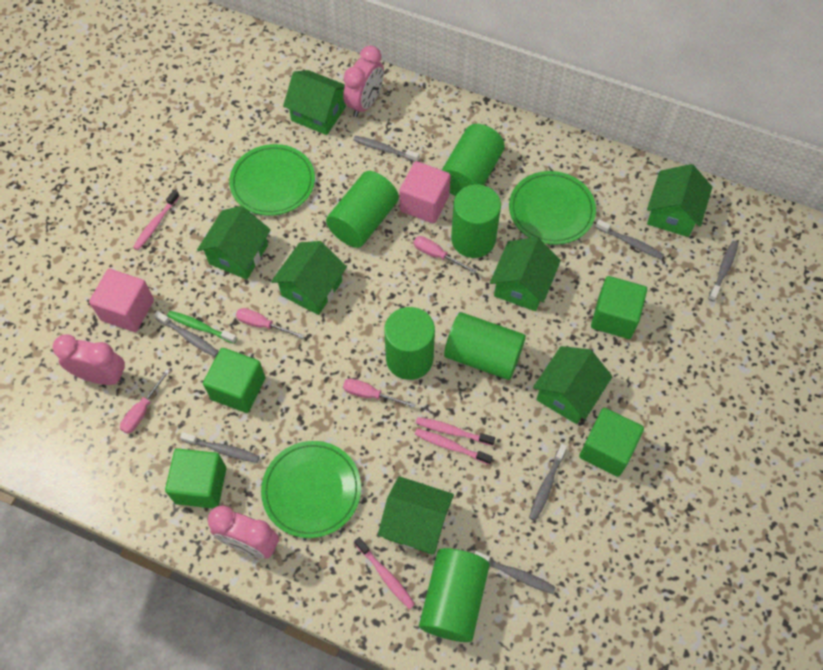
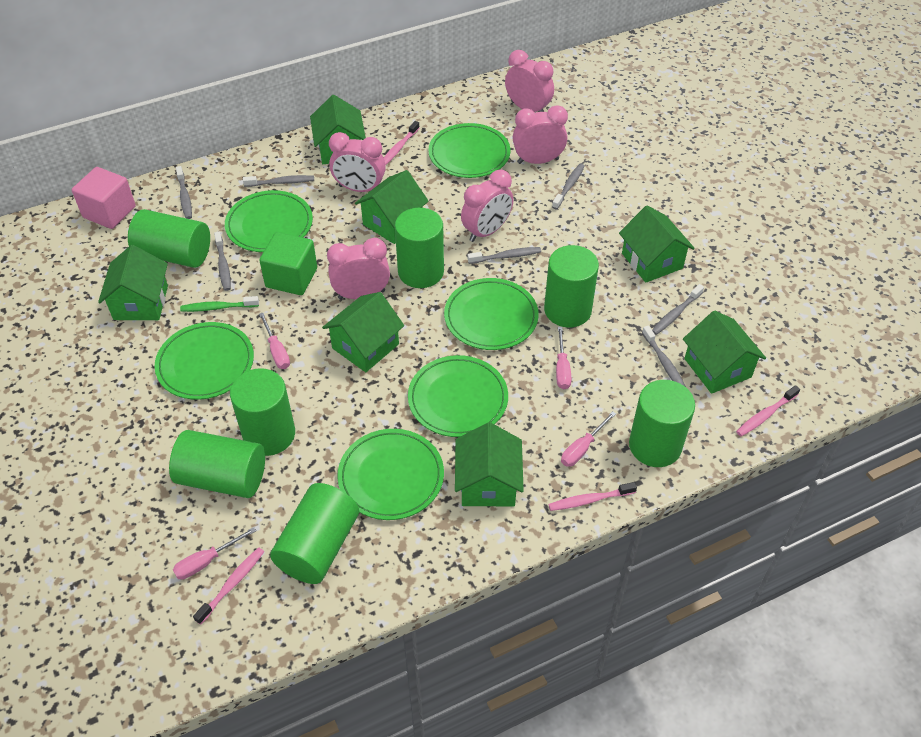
green cube: 4 -> 1
green cylinder: 6 -> 7
green plate: 3 -> 6
pink clock: 3 -> 5
pink cube: 2 -> 1

